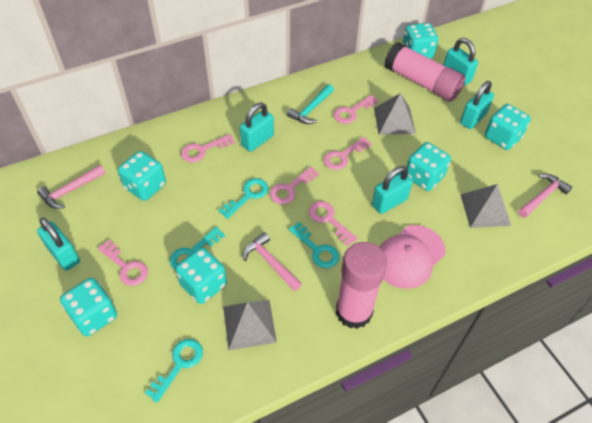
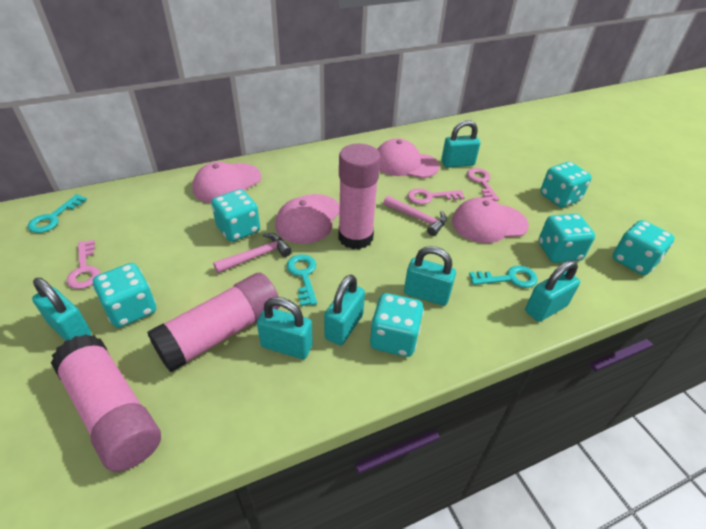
grey pyramid: 3 -> 0
pink cap: 1 -> 4
pink glue stick: 2 -> 3
pink hammer: 3 -> 2
pink key: 6 -> 3
turquoise hammer: 1 -> 0
turquoise key: 4 -> 3
turquoise padlock: 5 -> 6

